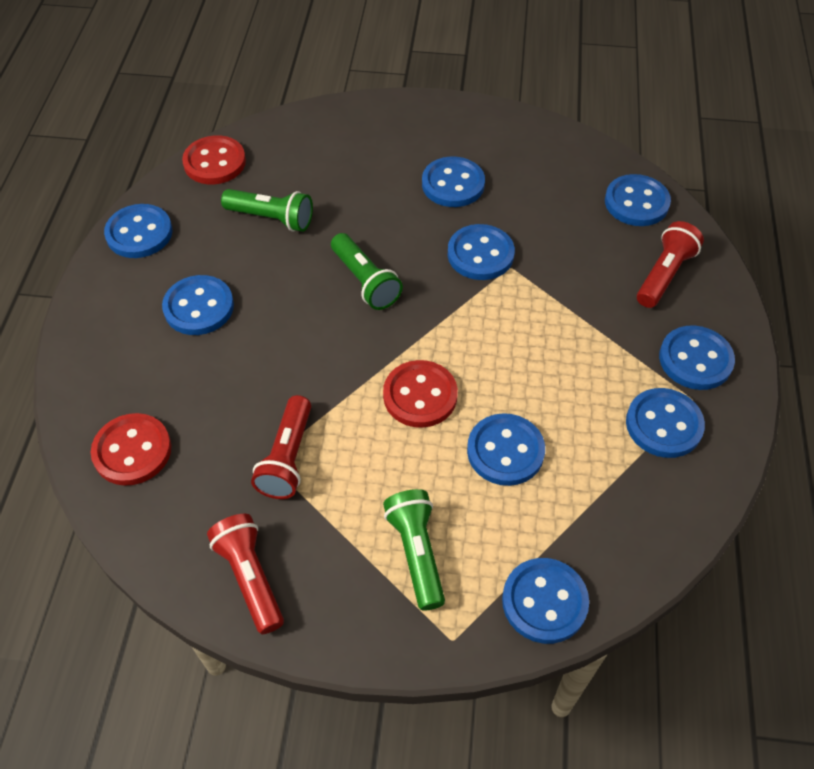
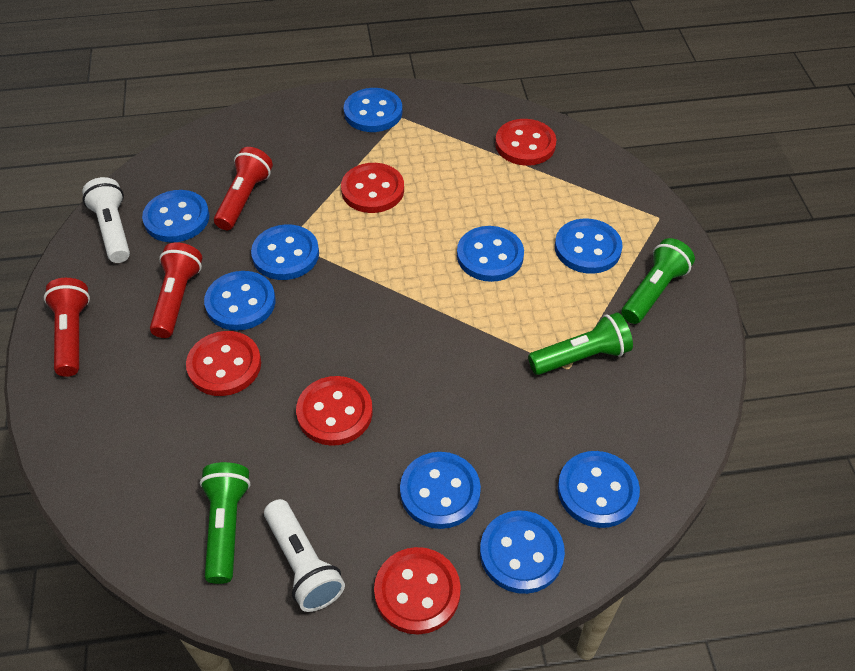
red button: 3 -> 5
white flashlight: 0 -> 2

